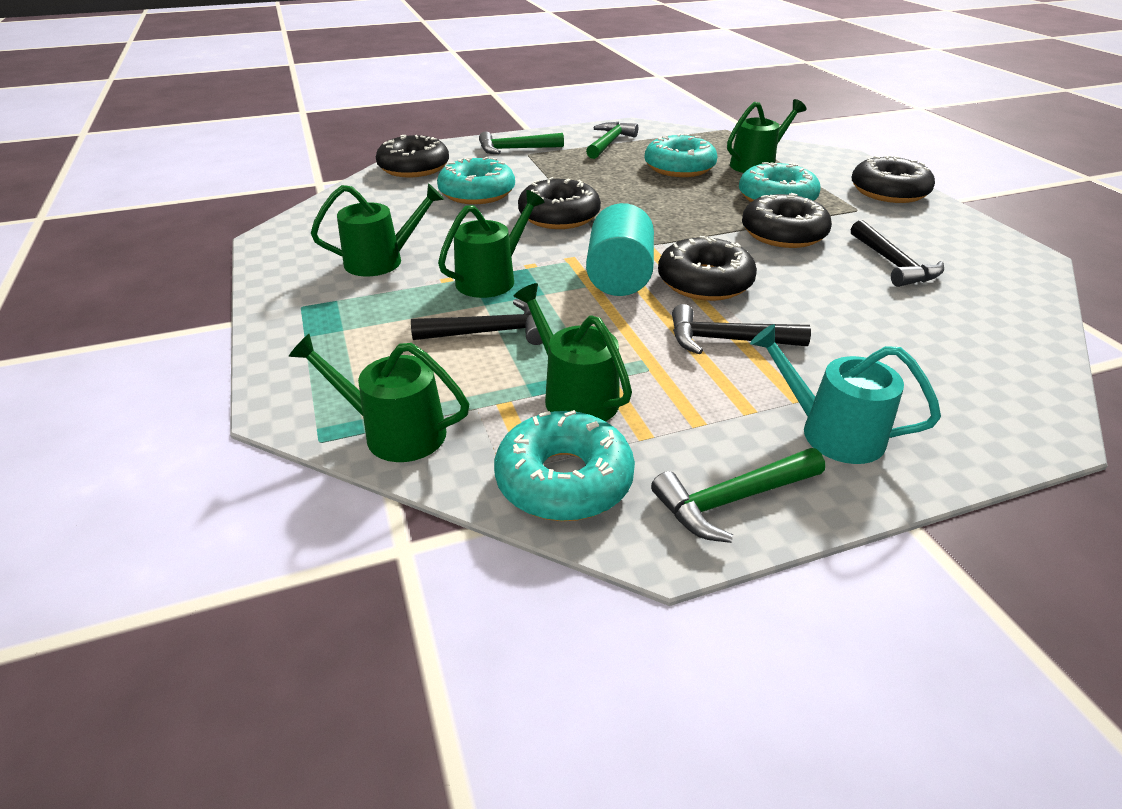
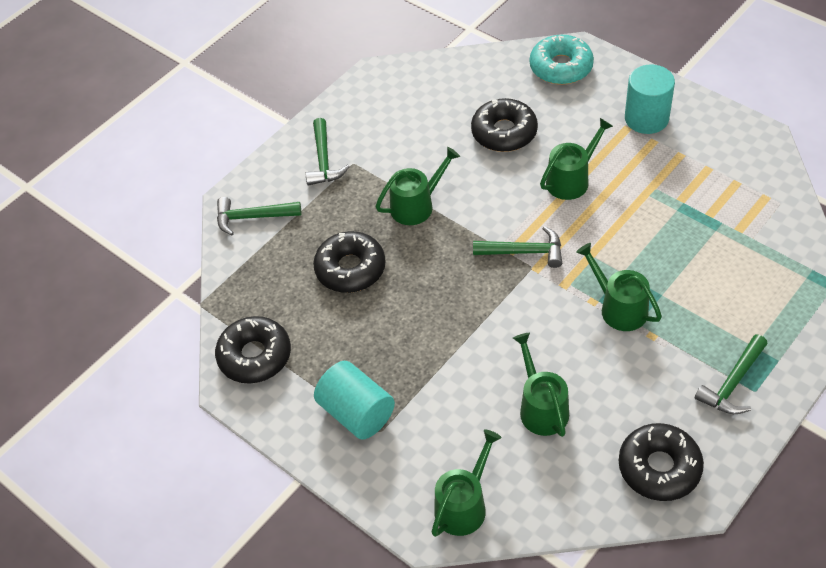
black donut: 5 -> 4
black hammer: 3 -> 0
green hammer: 3 -> 4
turquoise cylinder: 1 -> 2
turquoise donut: 4 -> 1
turquoise watering can: 1 -> 0

